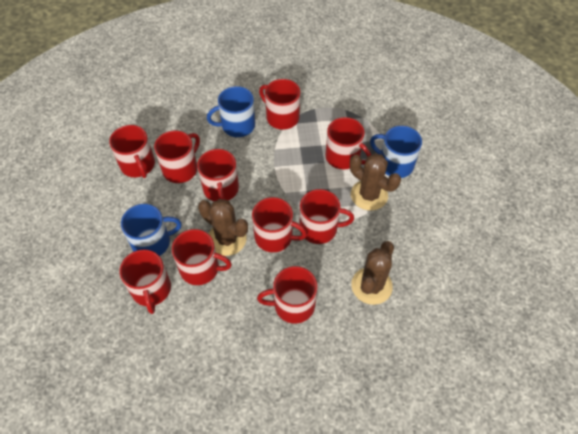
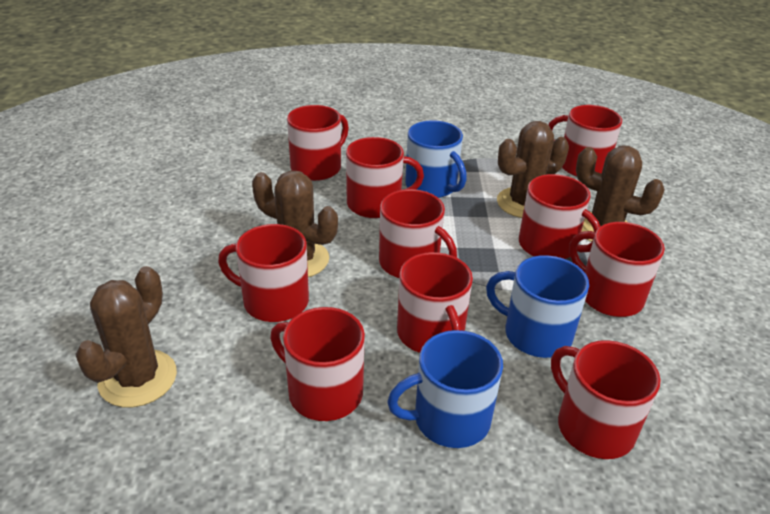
brown cactus: 3 -> 4

